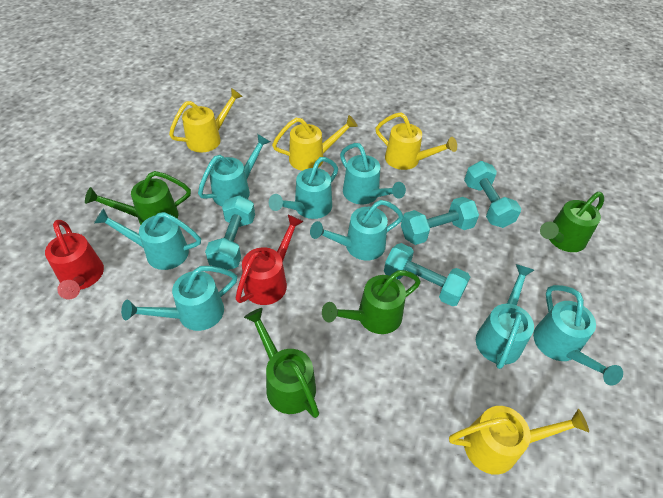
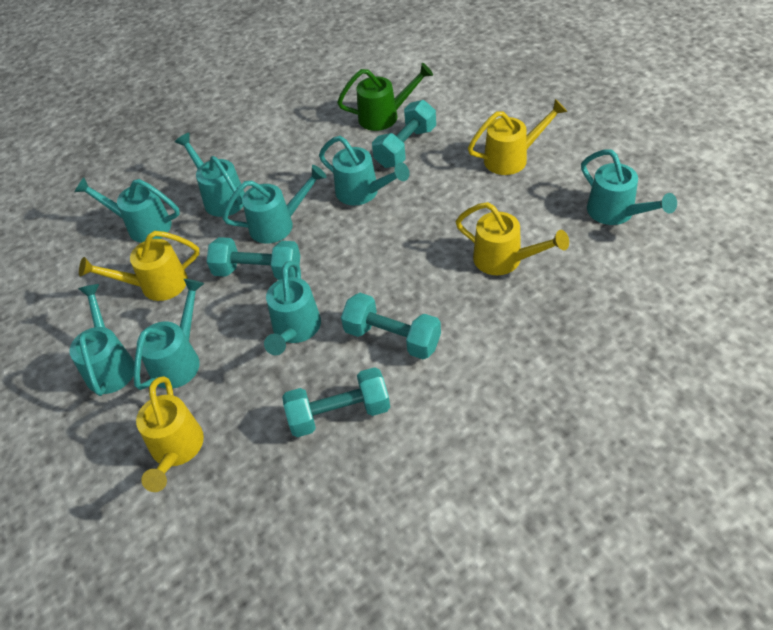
green watering can: 4 -> 1
red watering can: 2 -> 0

